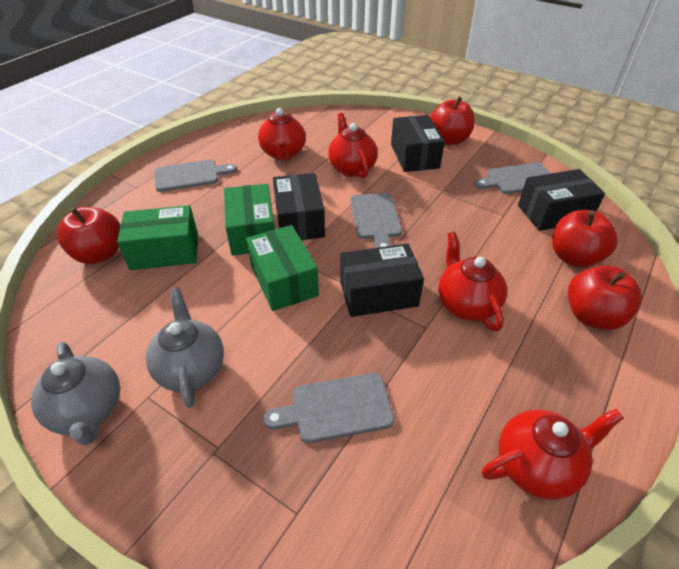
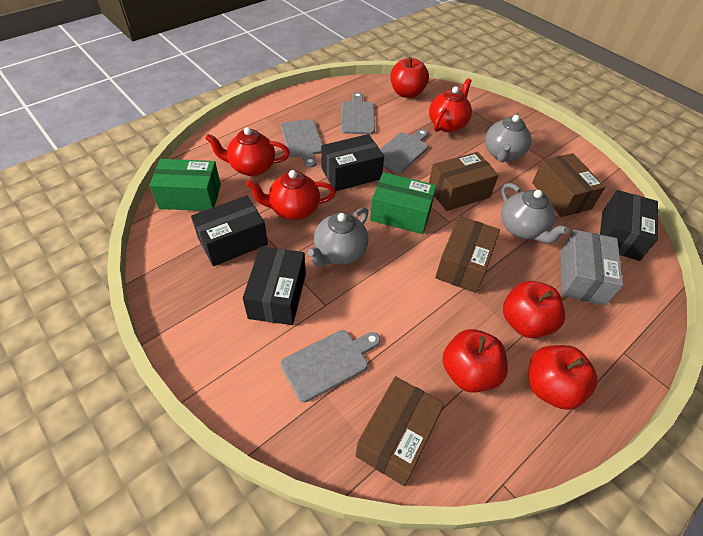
brown box: 0 -> 4
green box: 3 -> 2
grey box: 0 -> 1
grey teapot: 2 -> 3
red teapot: 4 -> 3

